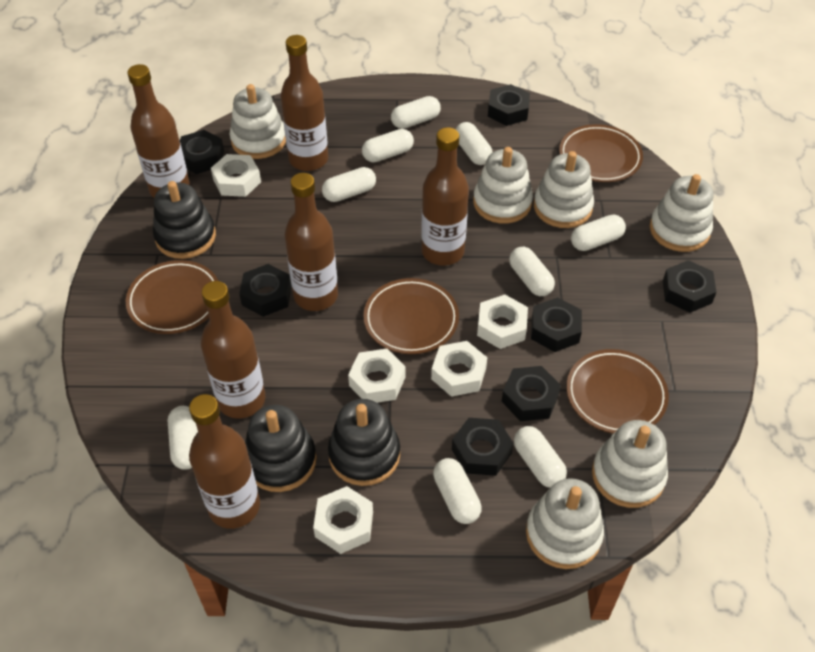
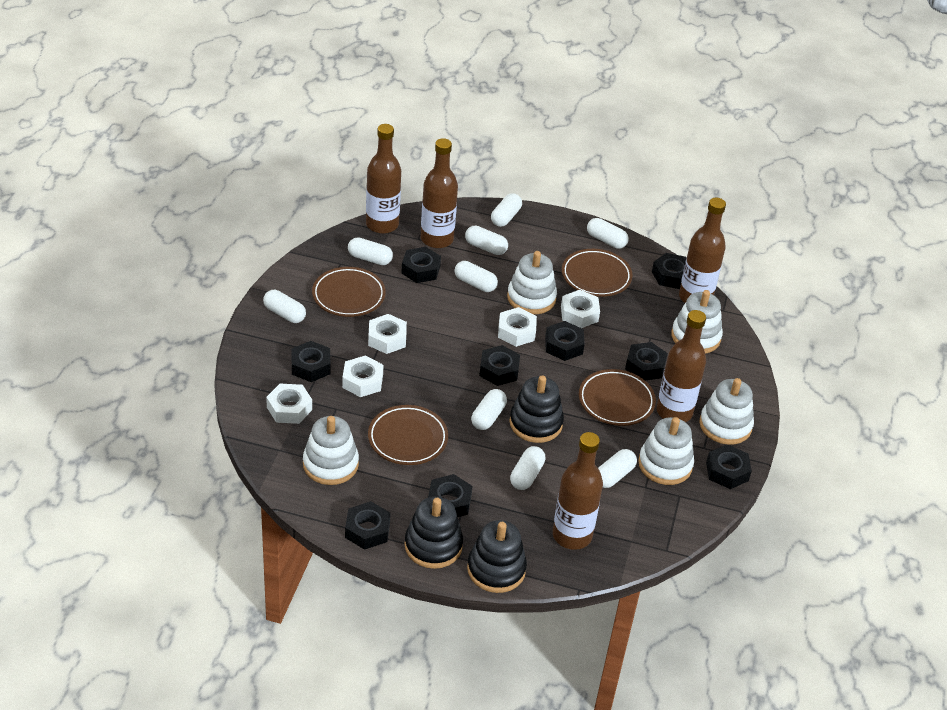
black nut: 7 -> 9
brown bottle: 6 -> 5
white stacking toy: 6 -> 5

